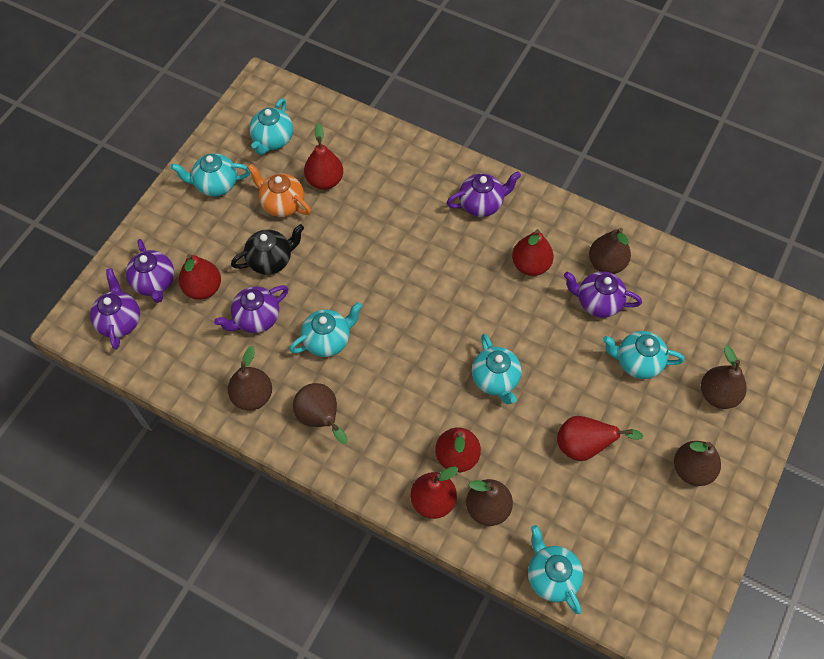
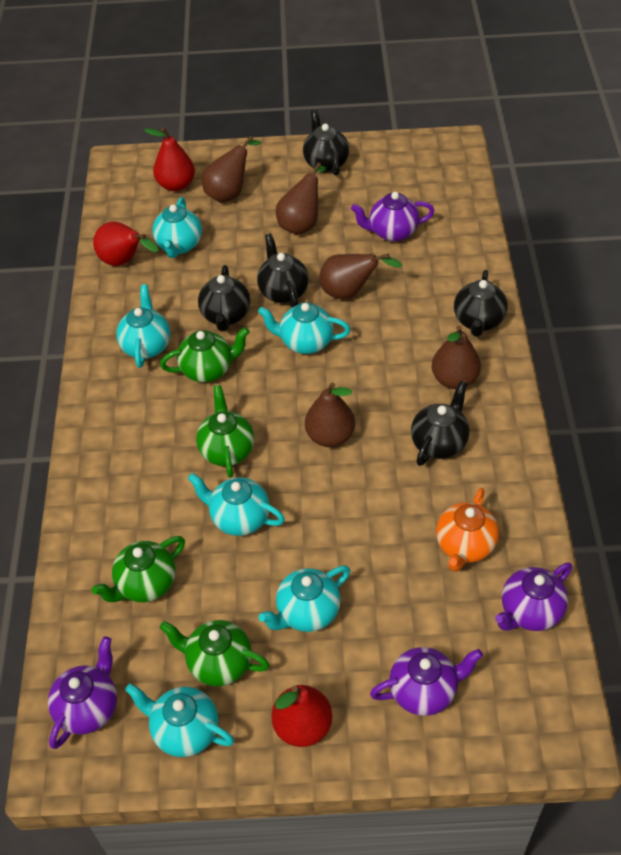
black teapot: 1 -> 5
brown pear: 6 -> 5
green teapot: 0 -> 4
purple teapot: 5 -> 4
red pear: 6 -> 3

